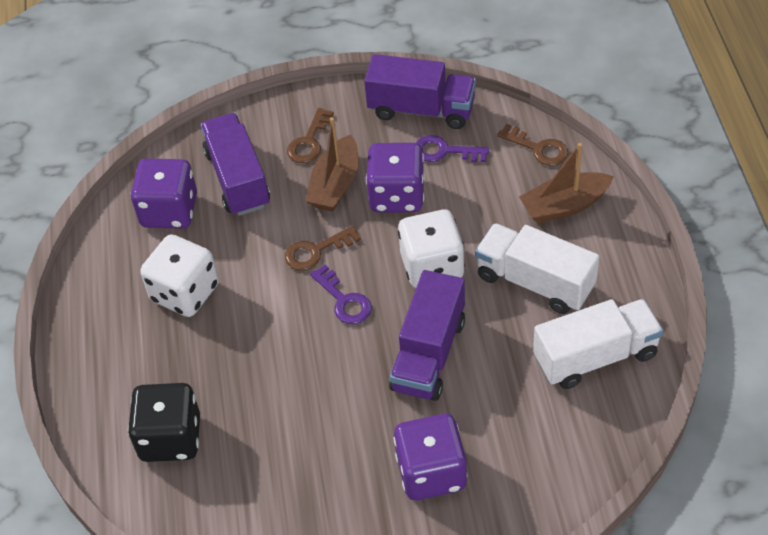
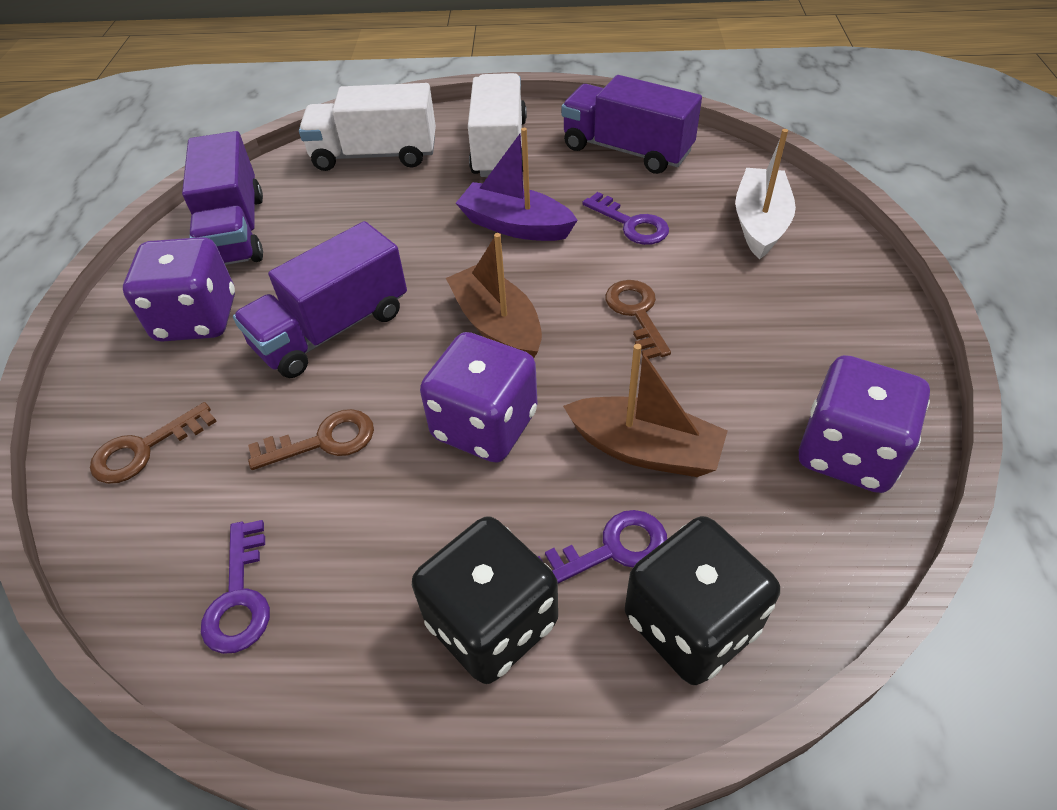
black dice: 1 -> 2
purple boat: 0 -> 1
purple key: 2 -> 3
white boat: 0 -> 1
white dice: 2 -> 0

